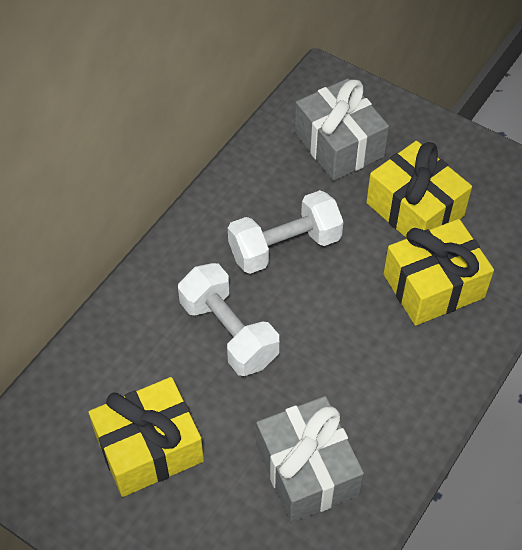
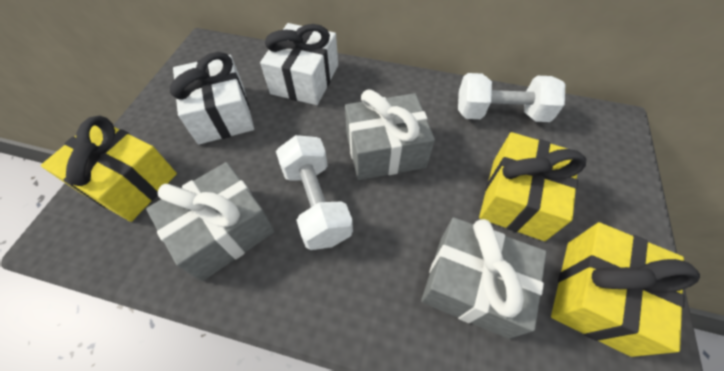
grey gift: 2 -> 3
white gift: 0 -> 2

